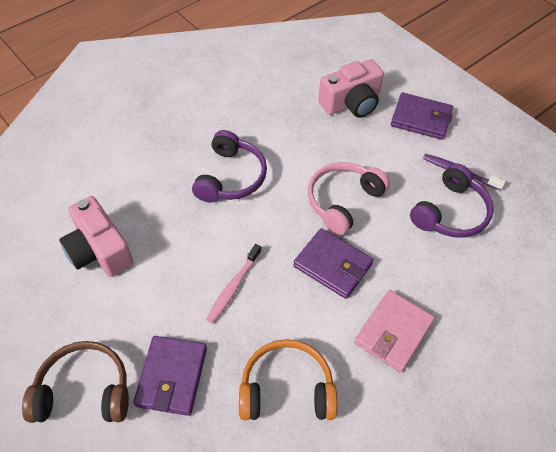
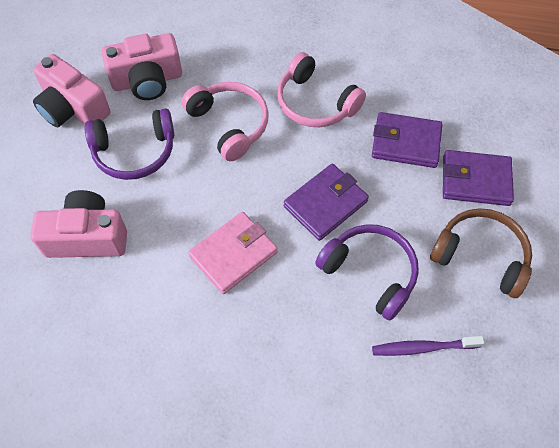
orange headphones: 1 -> 0
pink camera: 2 -> 3
pink headphones: 1 -> 2
pink toothbrush: 1 -> 0

